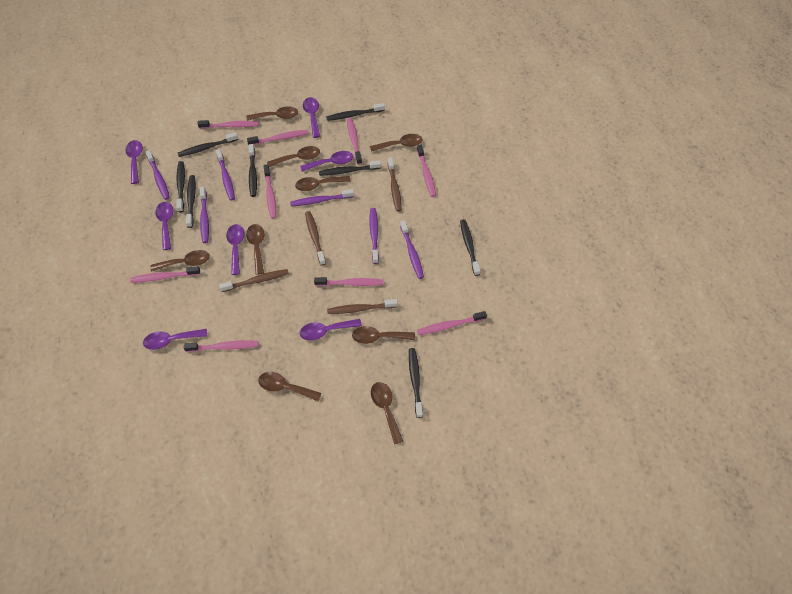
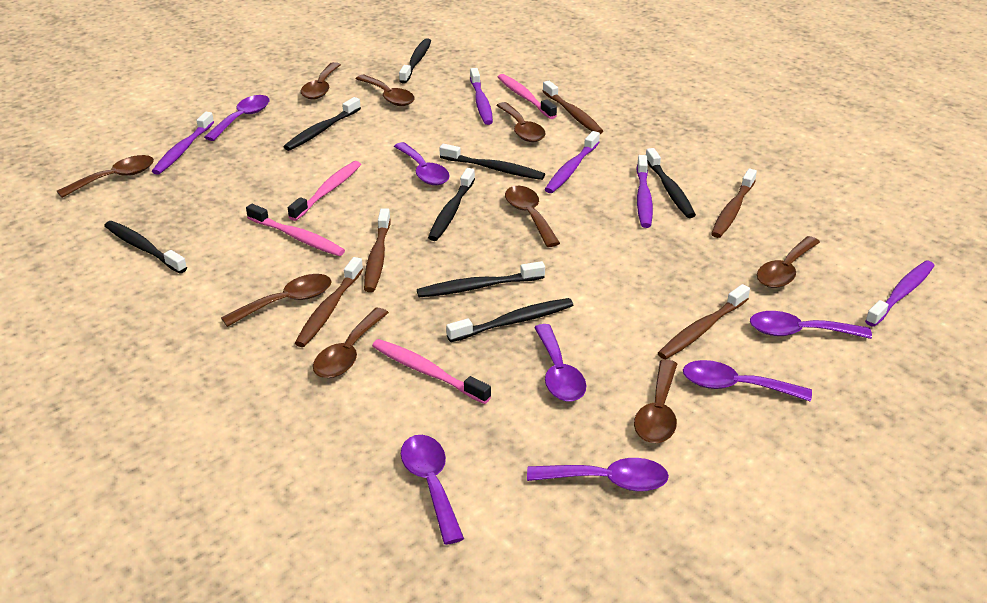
brown toothbrush: 4 -> 5
pink toothbrush: 9 -> 4
purple toothbrush: 6 -> 5

